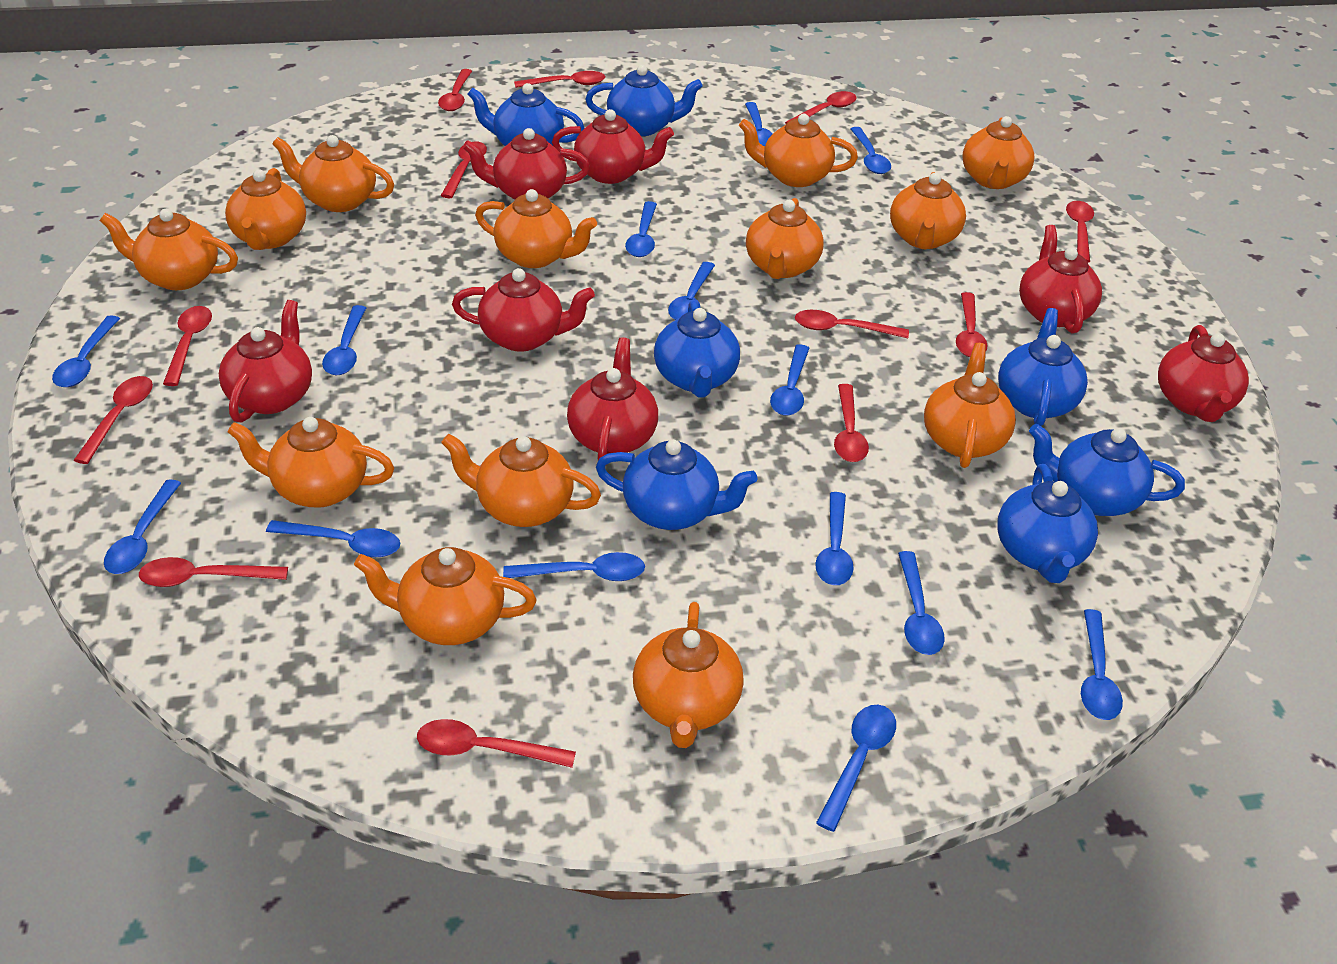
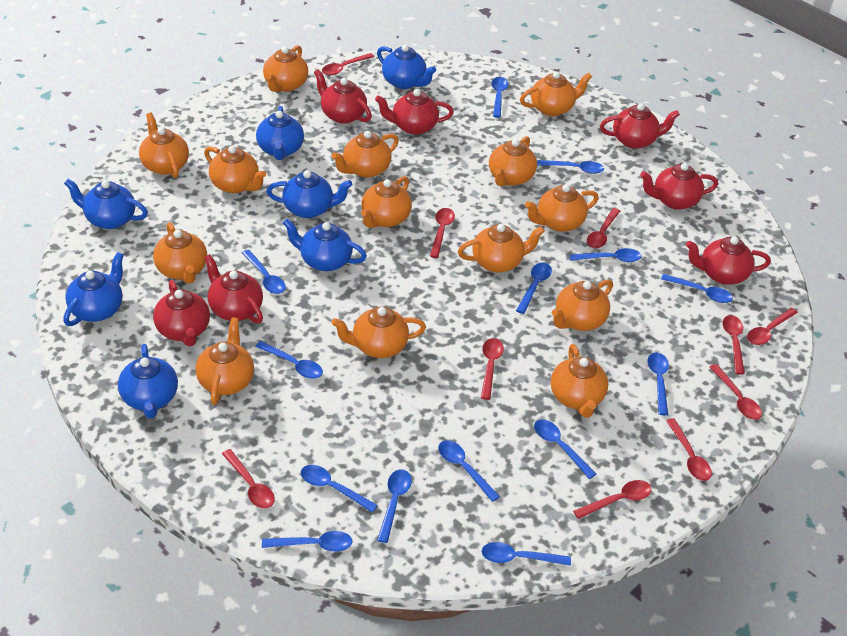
orange teapot: 13 -> 14
red spoon: 12 -> 10

